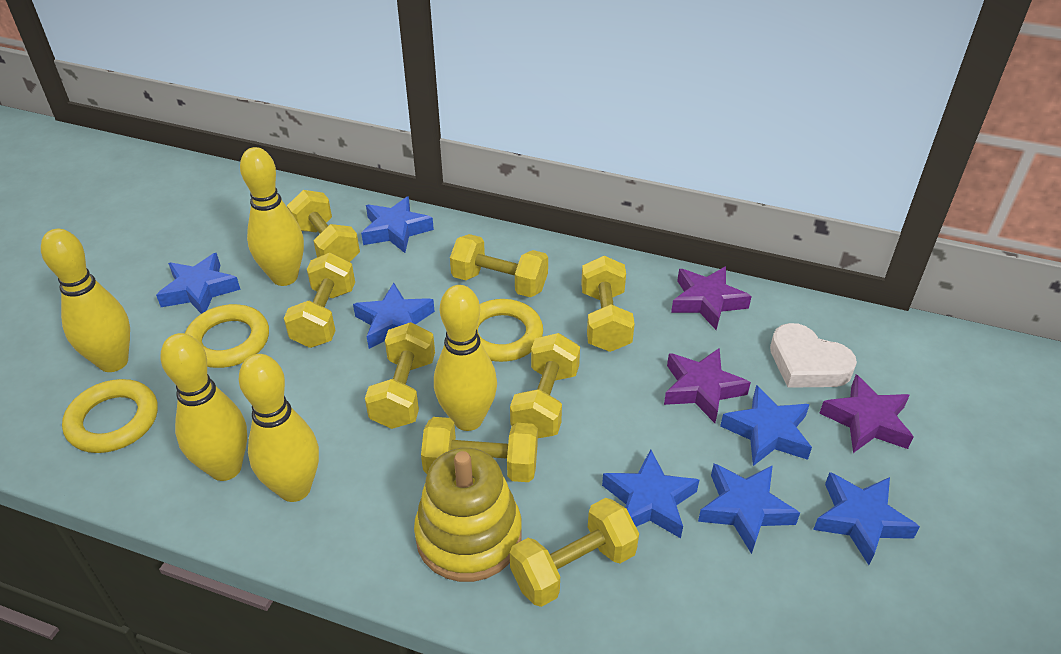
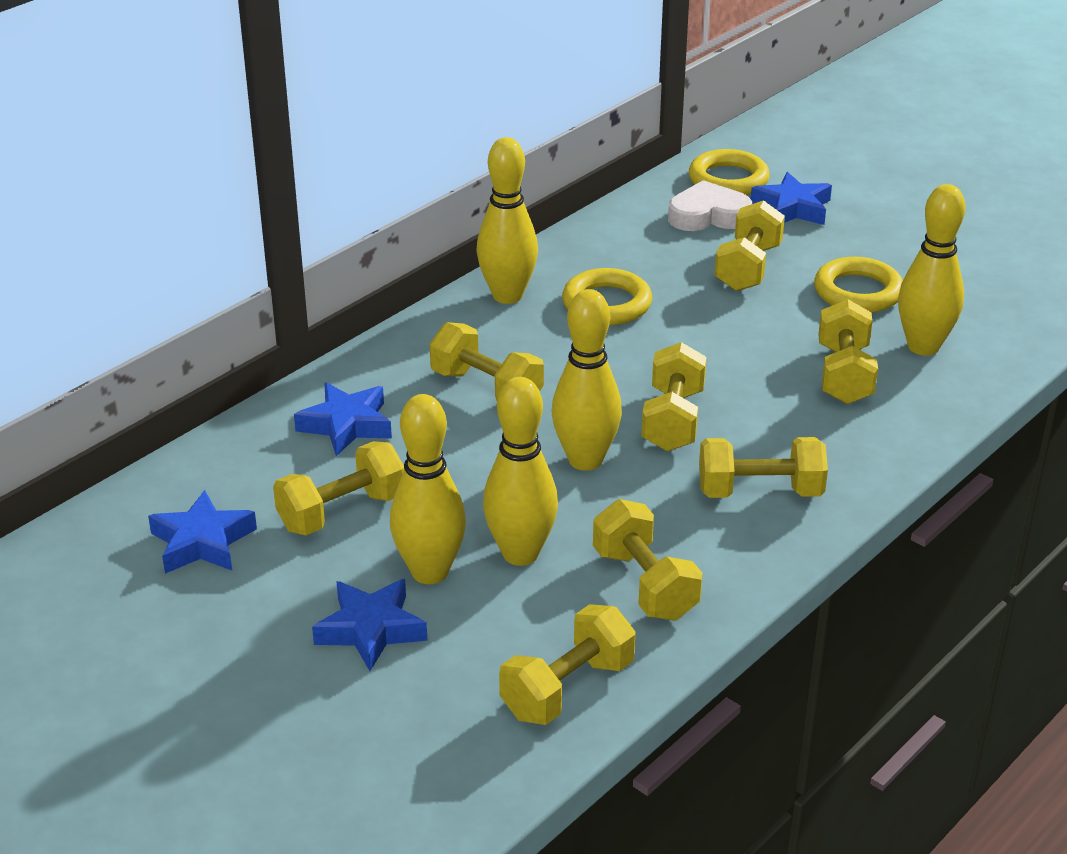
blue star: 7 -> 4
purple star: 3 -> 0
yellow stacking toy: 1 -> 0

